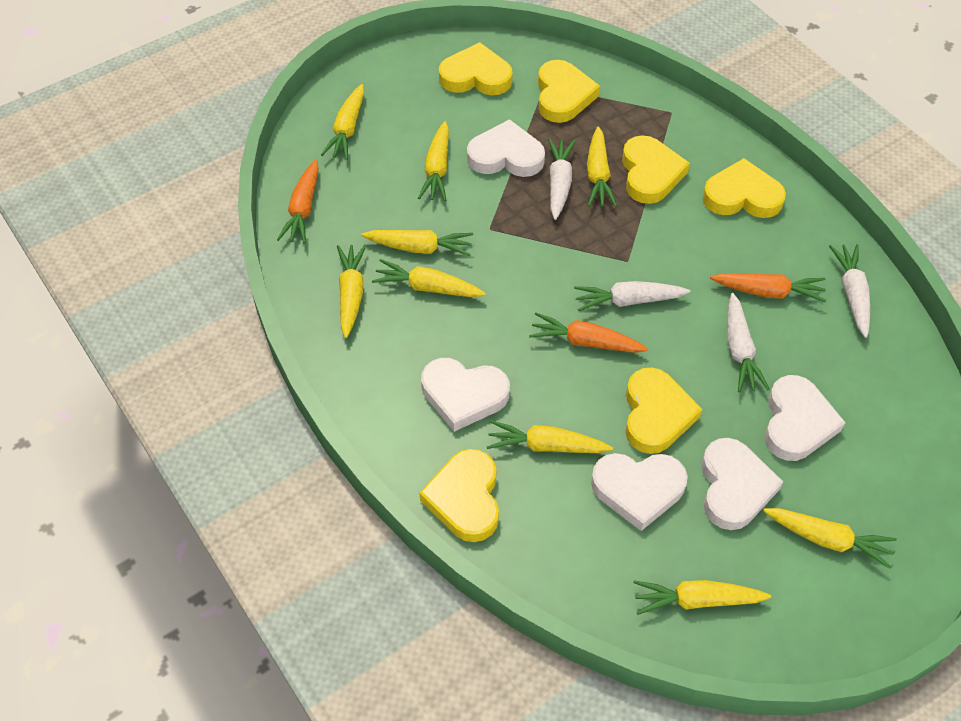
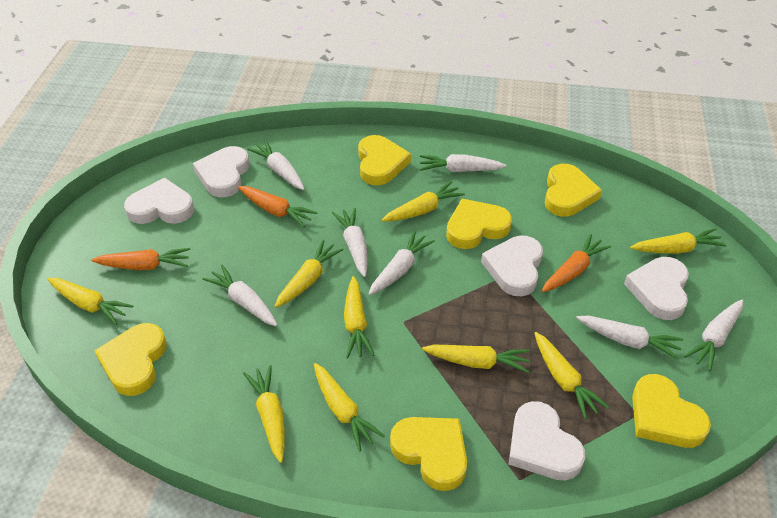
white carrot: 4 -> 7

